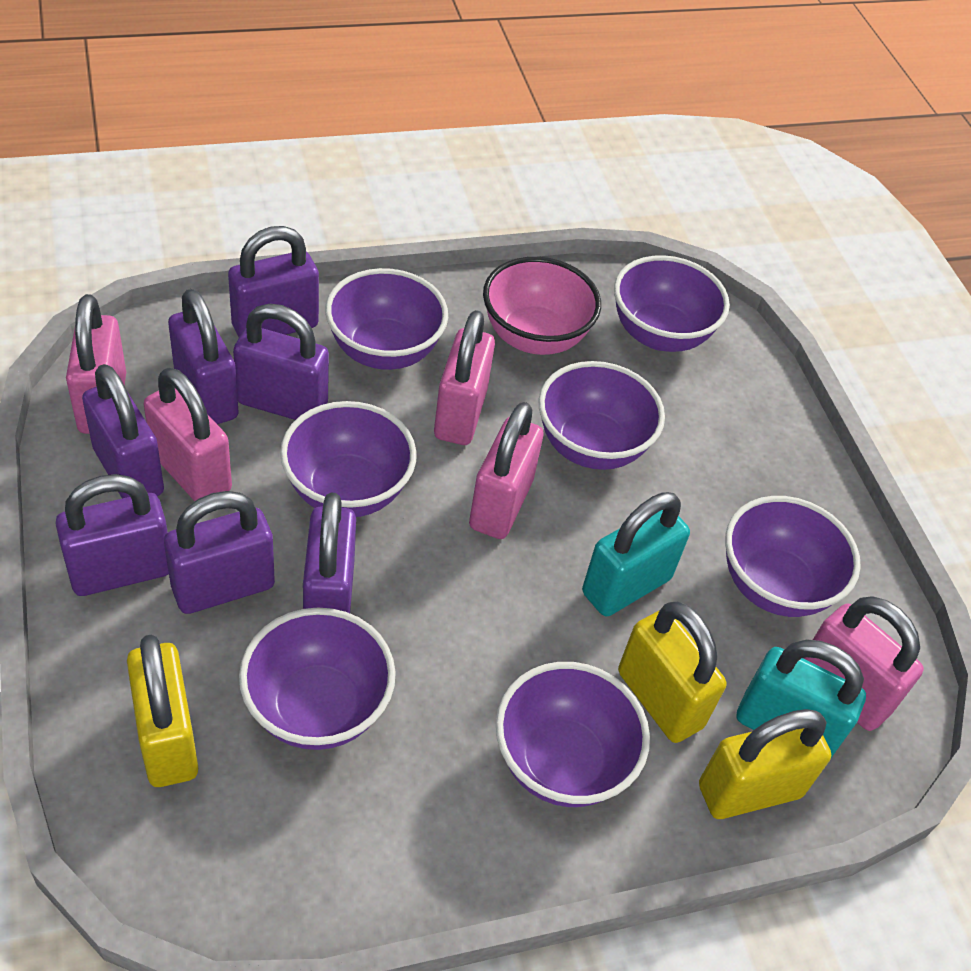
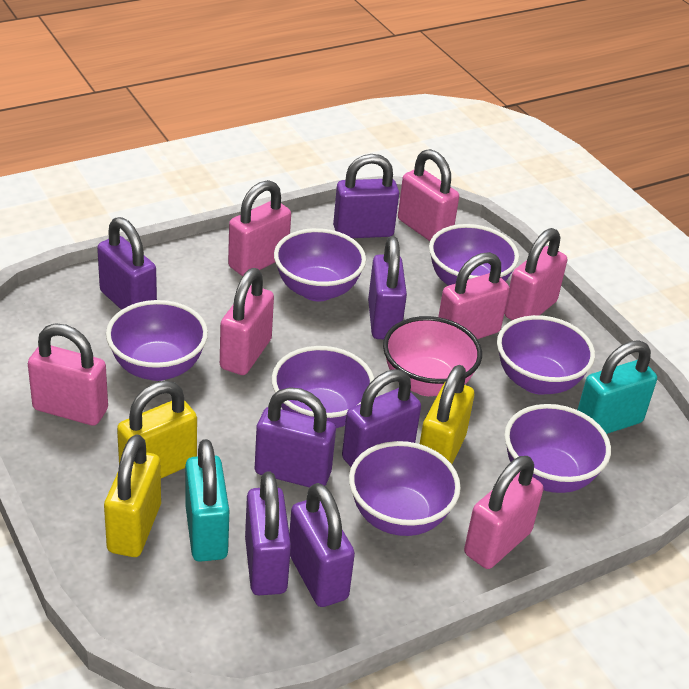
pink padlock: 5 -> 7

